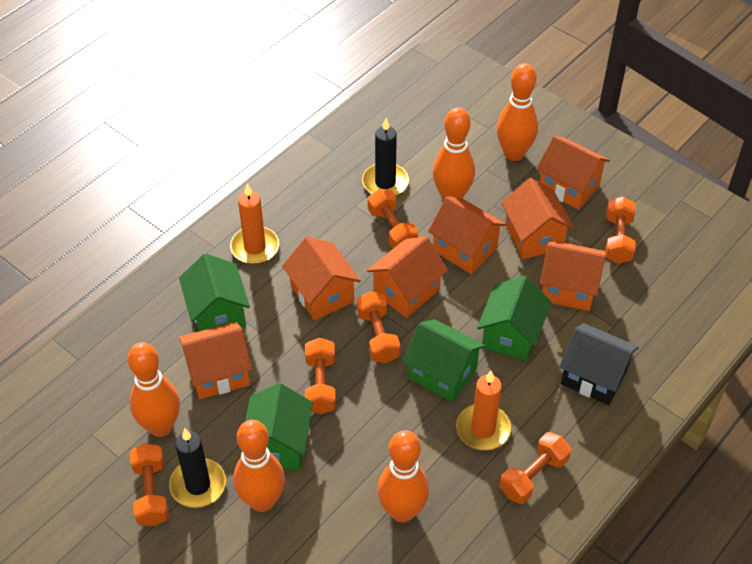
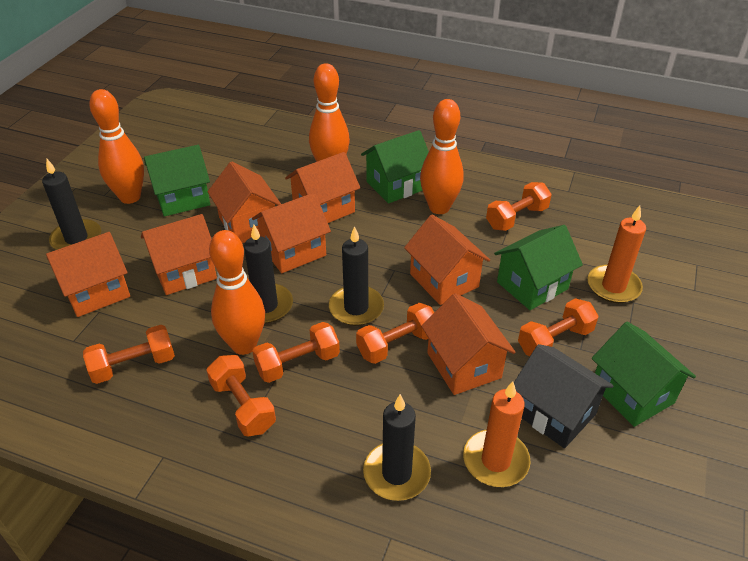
black candle: 2 -> 4
orange bowling pin: 5 -> 4

